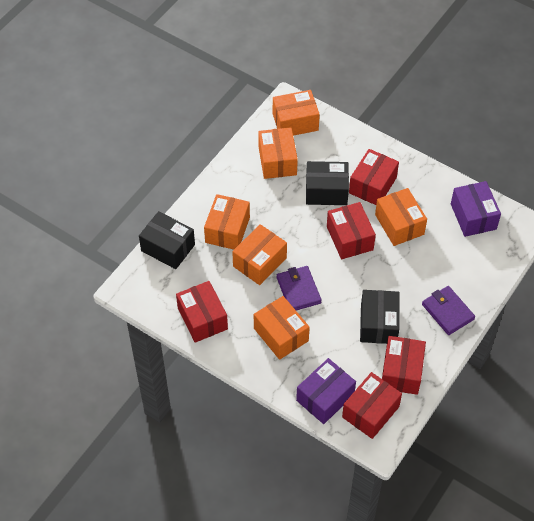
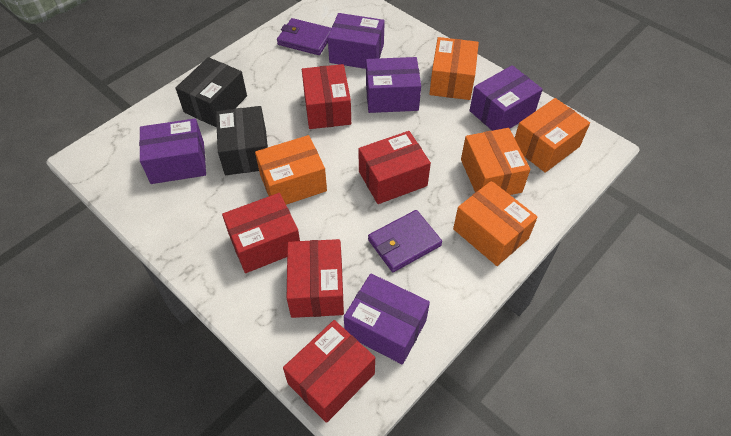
black box: 3 -> 2
orange box: 6 -> 5
purple box: 2 -> 5

